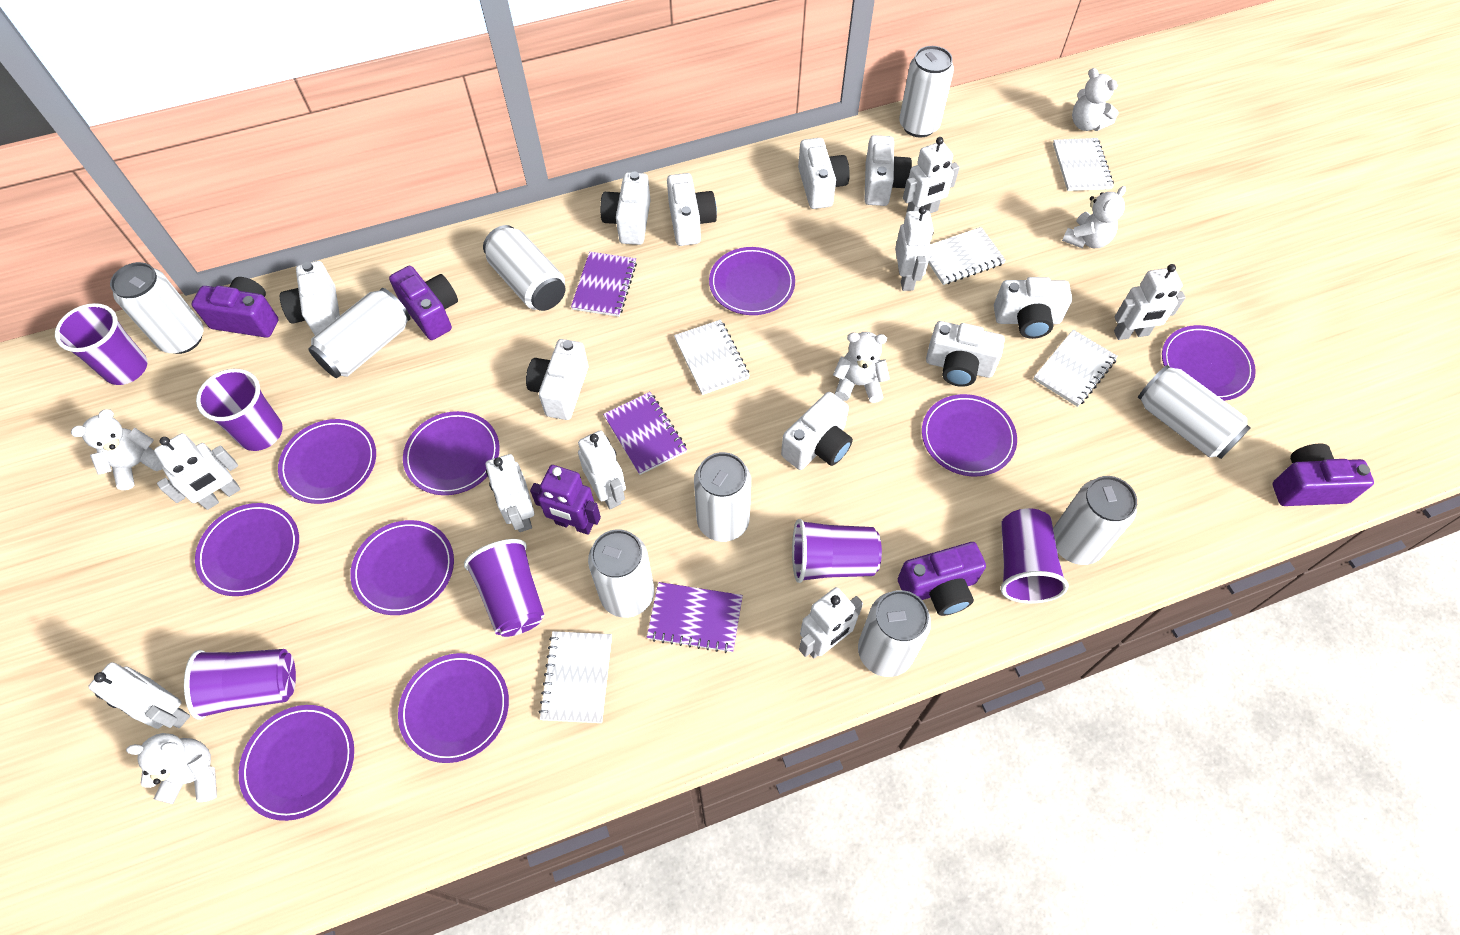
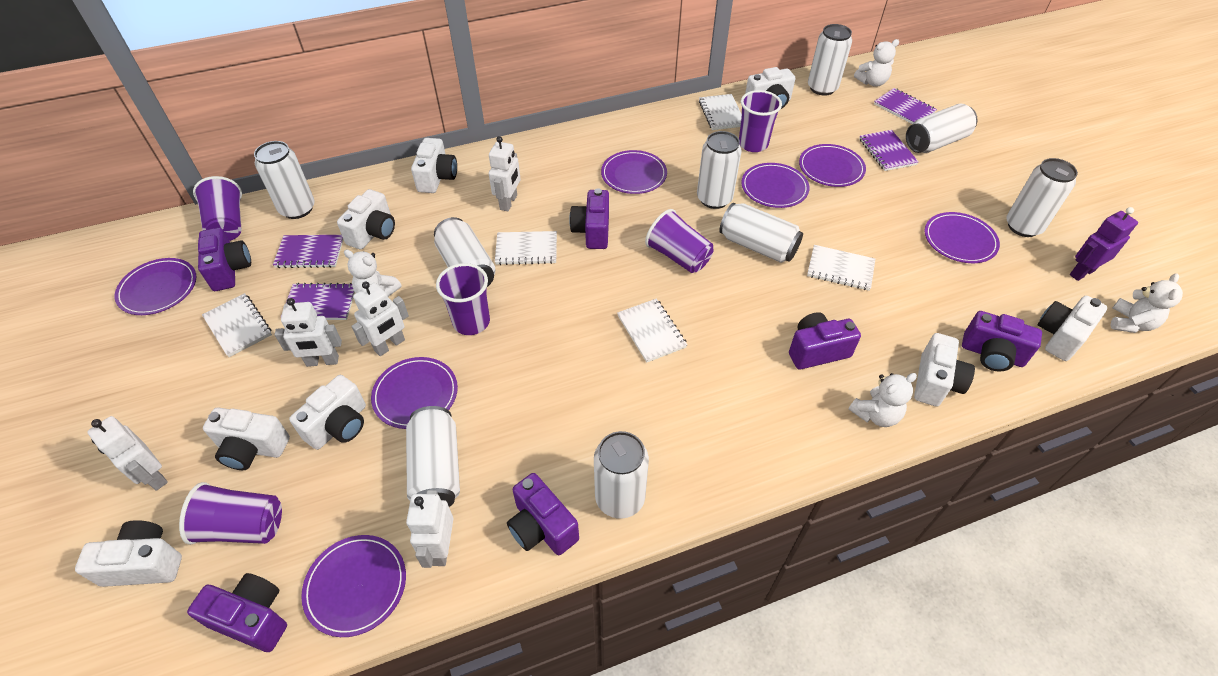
purple camera: 4 -> 6
purple cup: 6 -> 5
purple notebook: 3 -> 4
purple plate: 9 -> 7
white camera: 9 -> 8
white robot: 8 -> 5
white teddy bear: 5 -> 4

